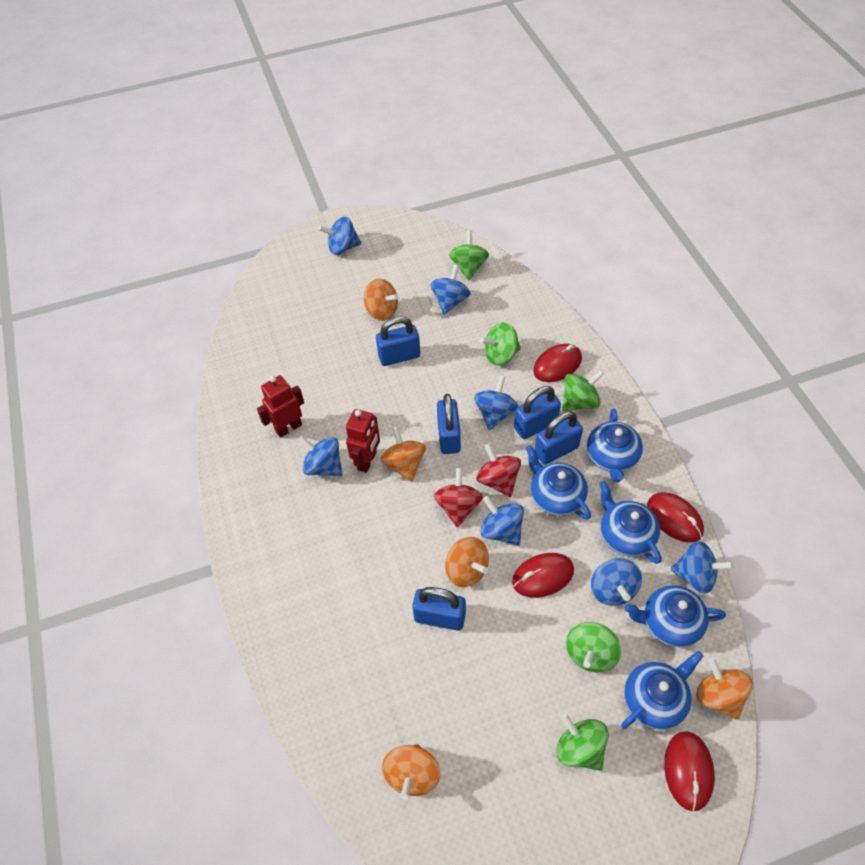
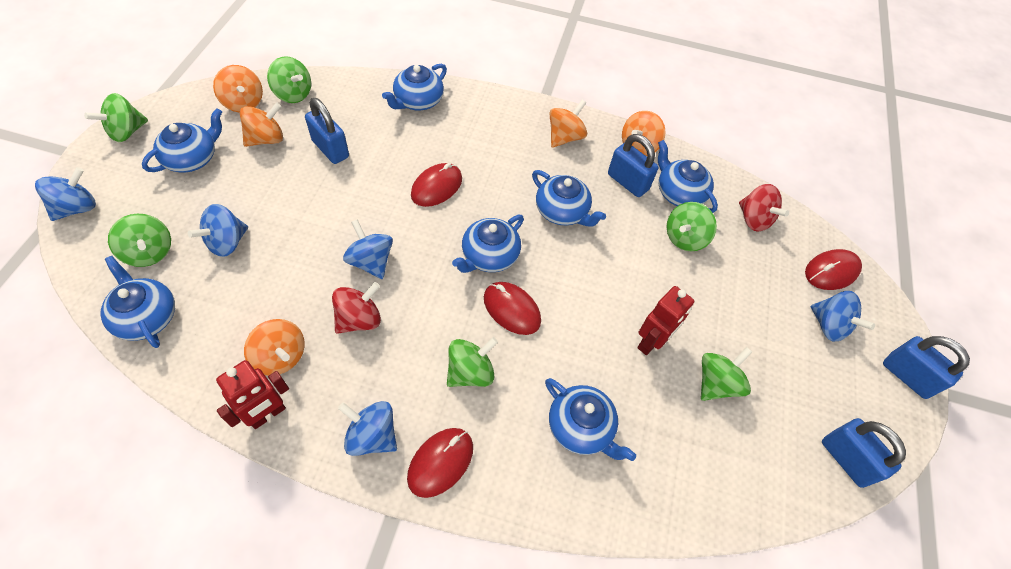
blue padlock: 5 -> 4
blue spinning top: 7 -> 5
blue teapot: 5 -> 7
green spinning top: 5 -> 6

